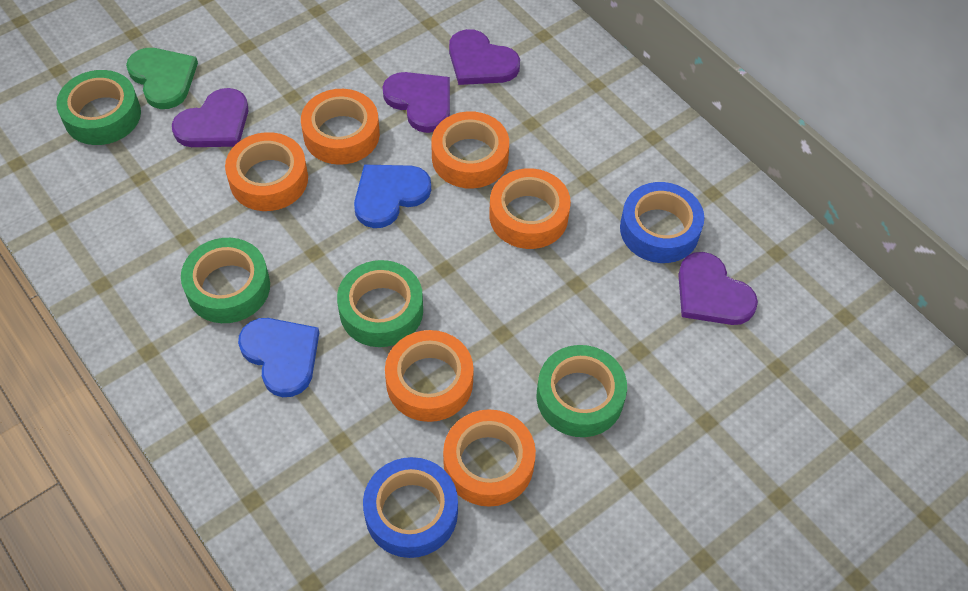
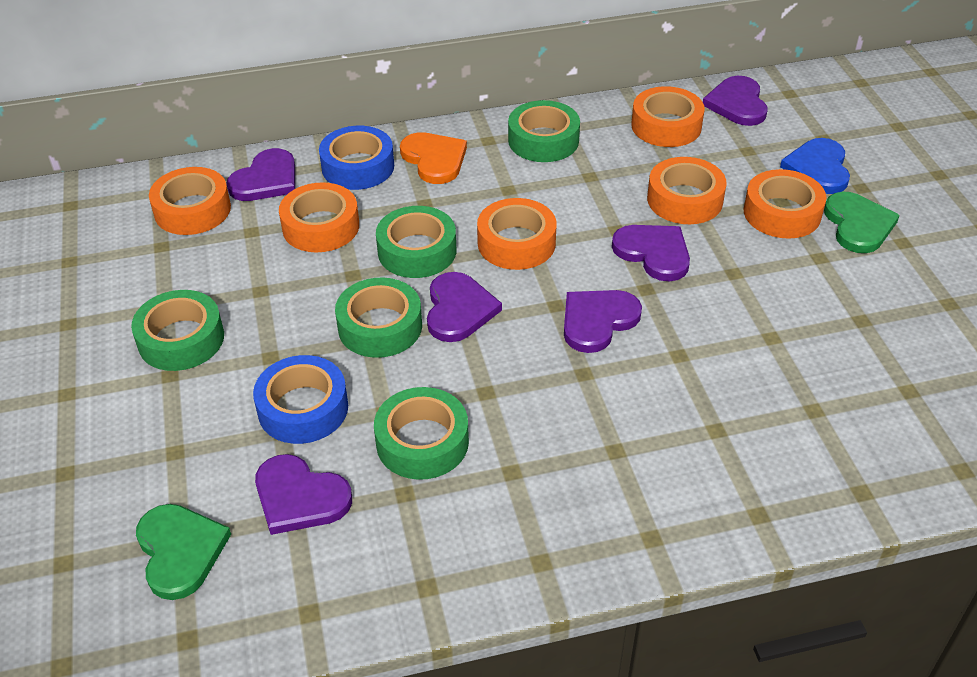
blue heart: 2 -> 1
green heart: 1 -> 2
green tape: 4 -> 5
orange heart: 0 -> 1
purple heart: 4 -> 6

